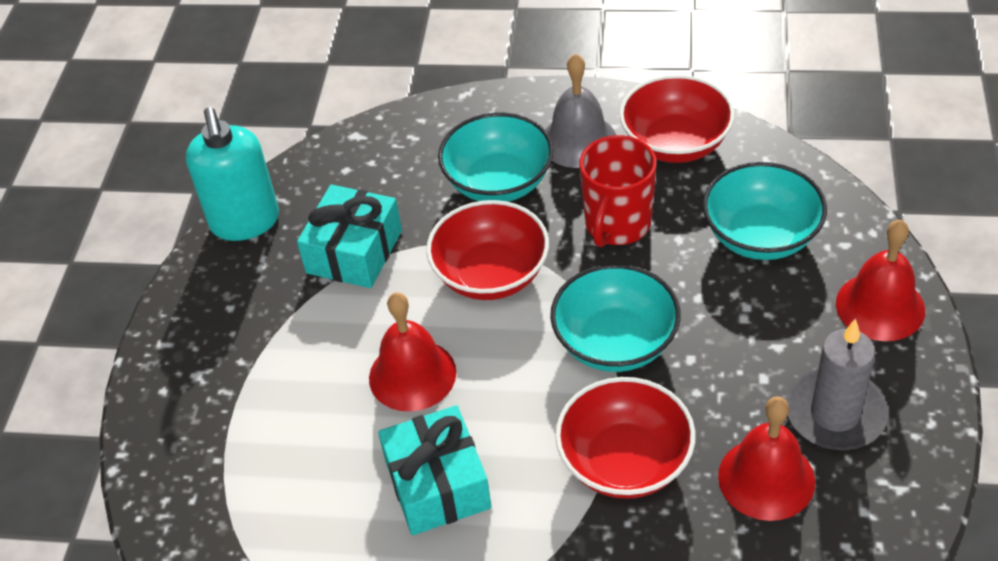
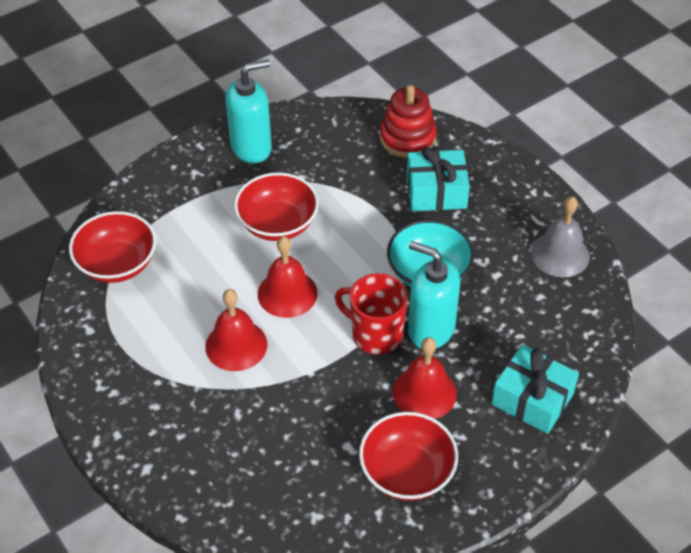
grey candle: 1 -> 0
red stacking toy: 0 -> 1
turquoise bowl: 3 -> 1
turquoise soap dispenser: 1 -> 2

